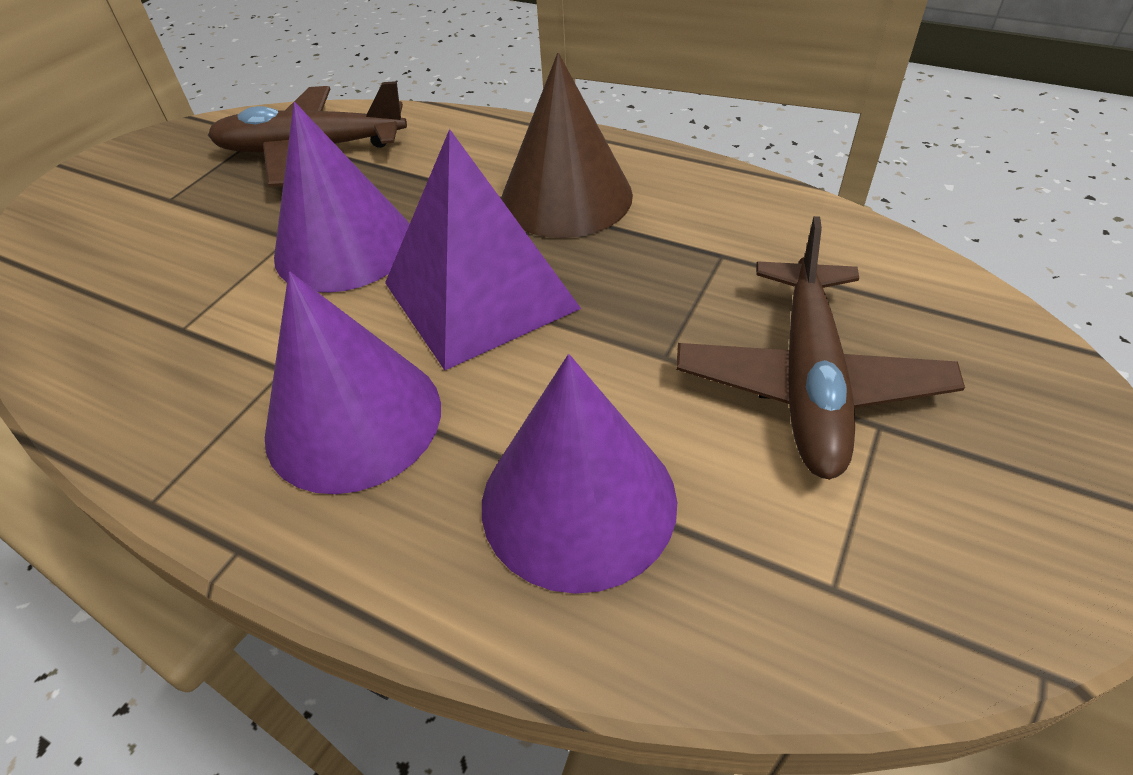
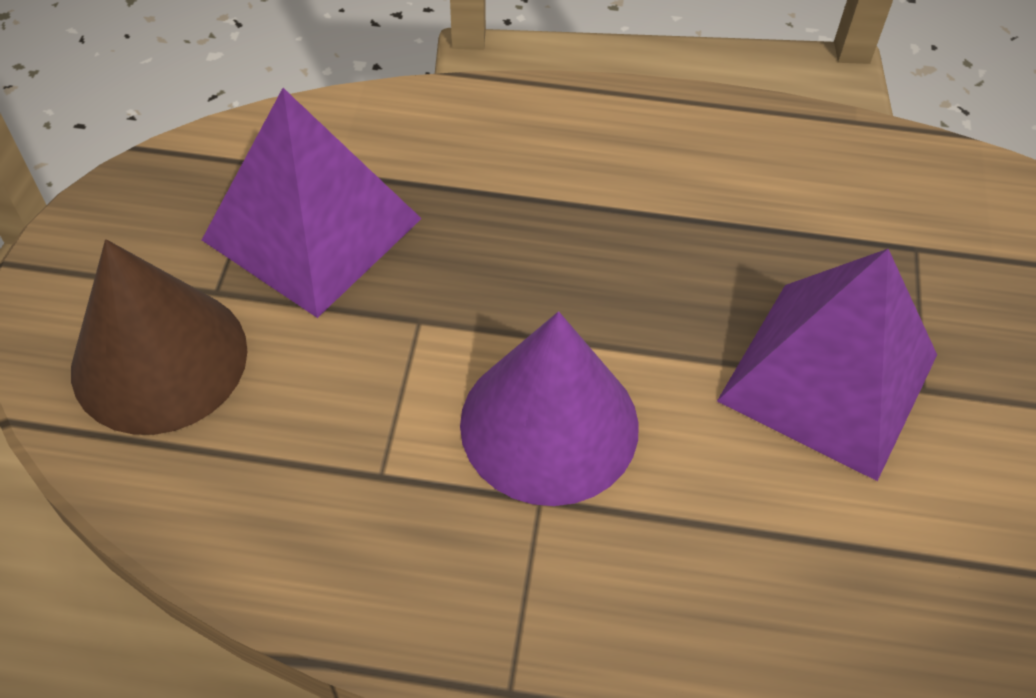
brown plane: 2 -> 0
purple cone: 3 -> 1
purple pyramid: 1 -> 2

